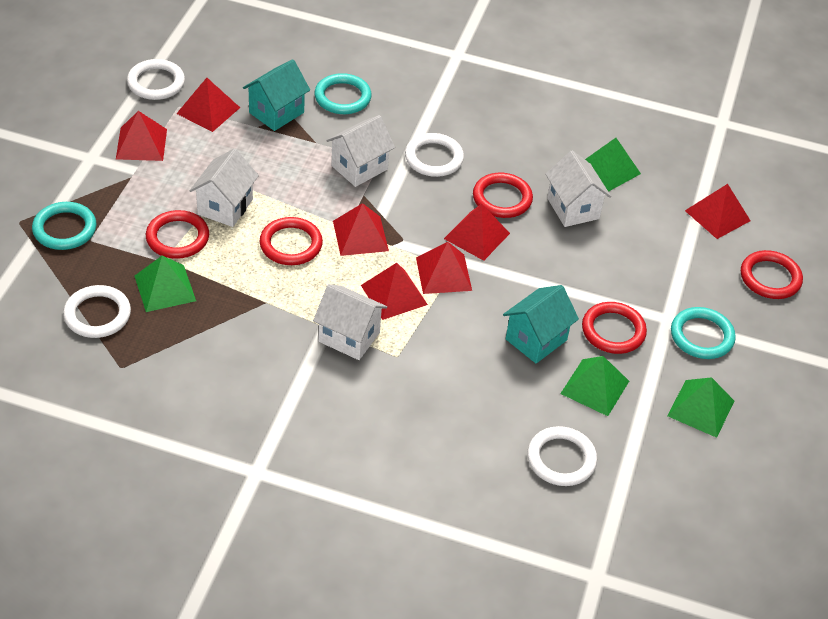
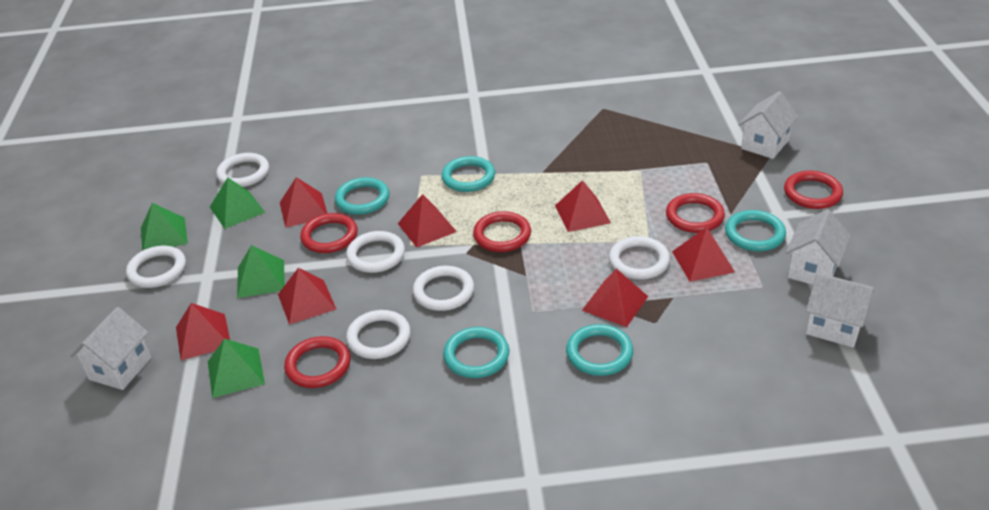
turquoise house: 2 -> 0
turquoise ring: 3 -> 5
white ring: 4 -> 6

